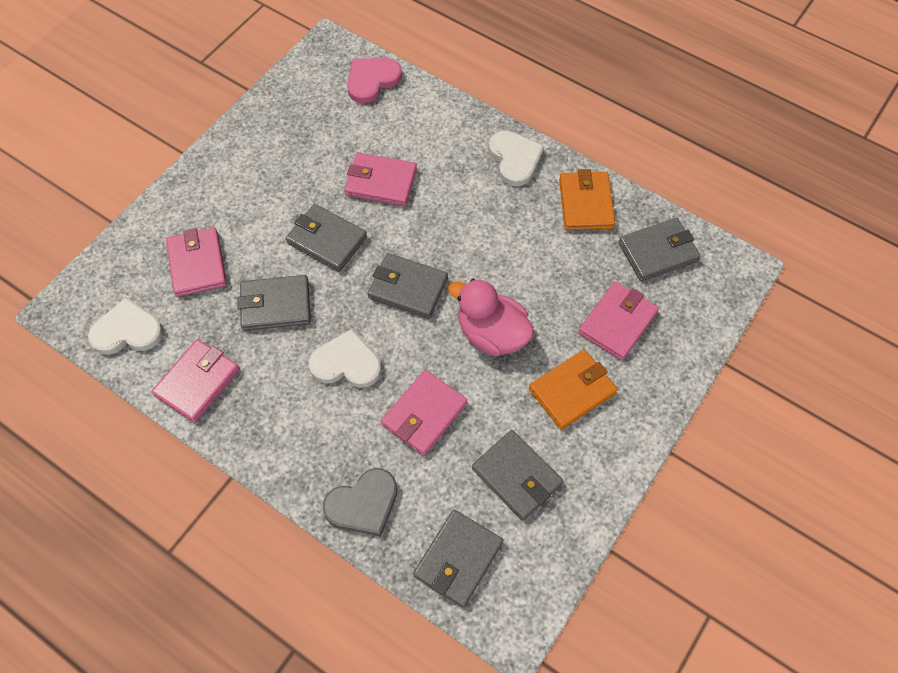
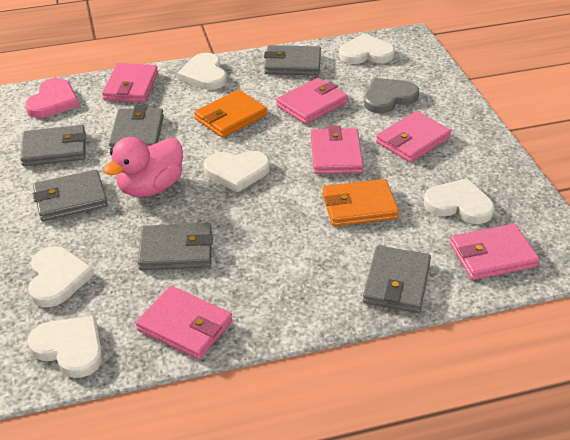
pink wallet: 5 -> 6
white heart: 3 -> 6

